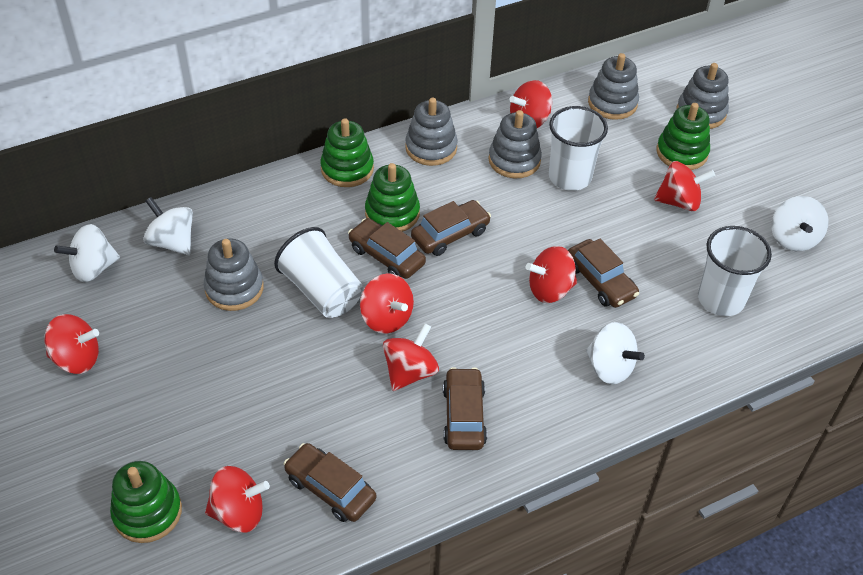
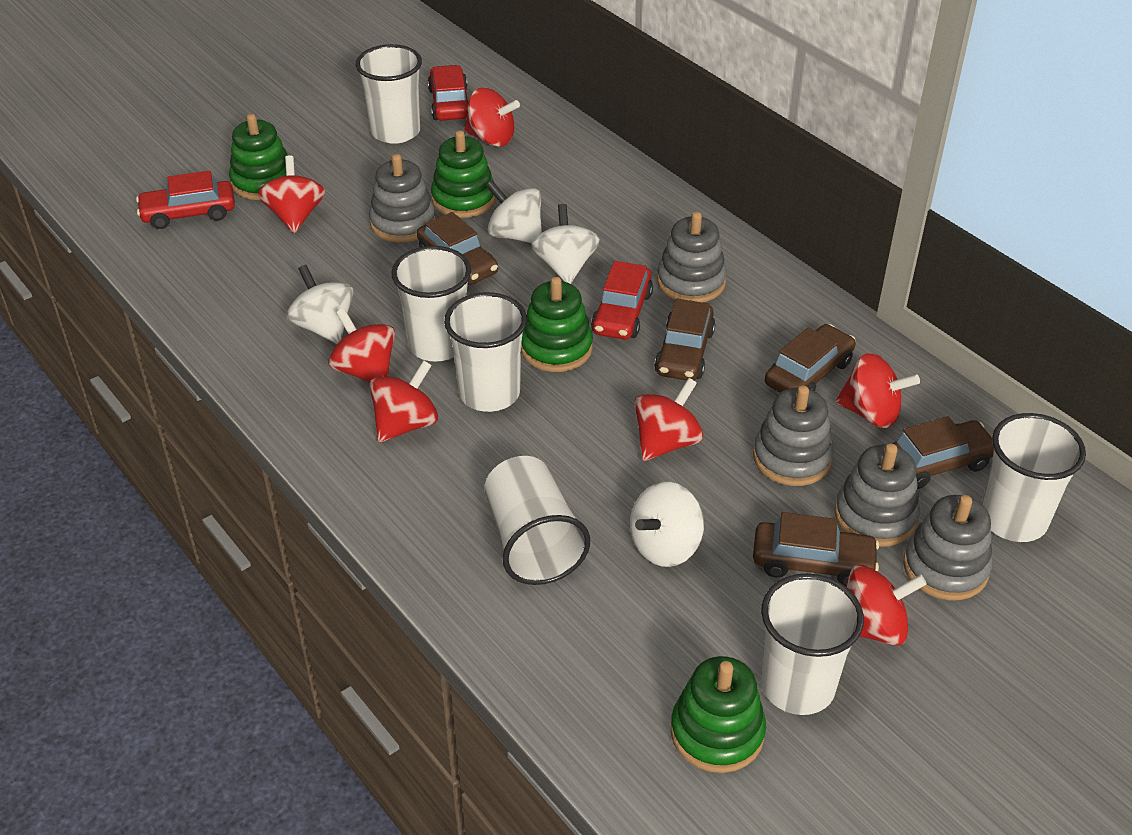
red car: 0 -> 3
white cup: 3 -> 6

